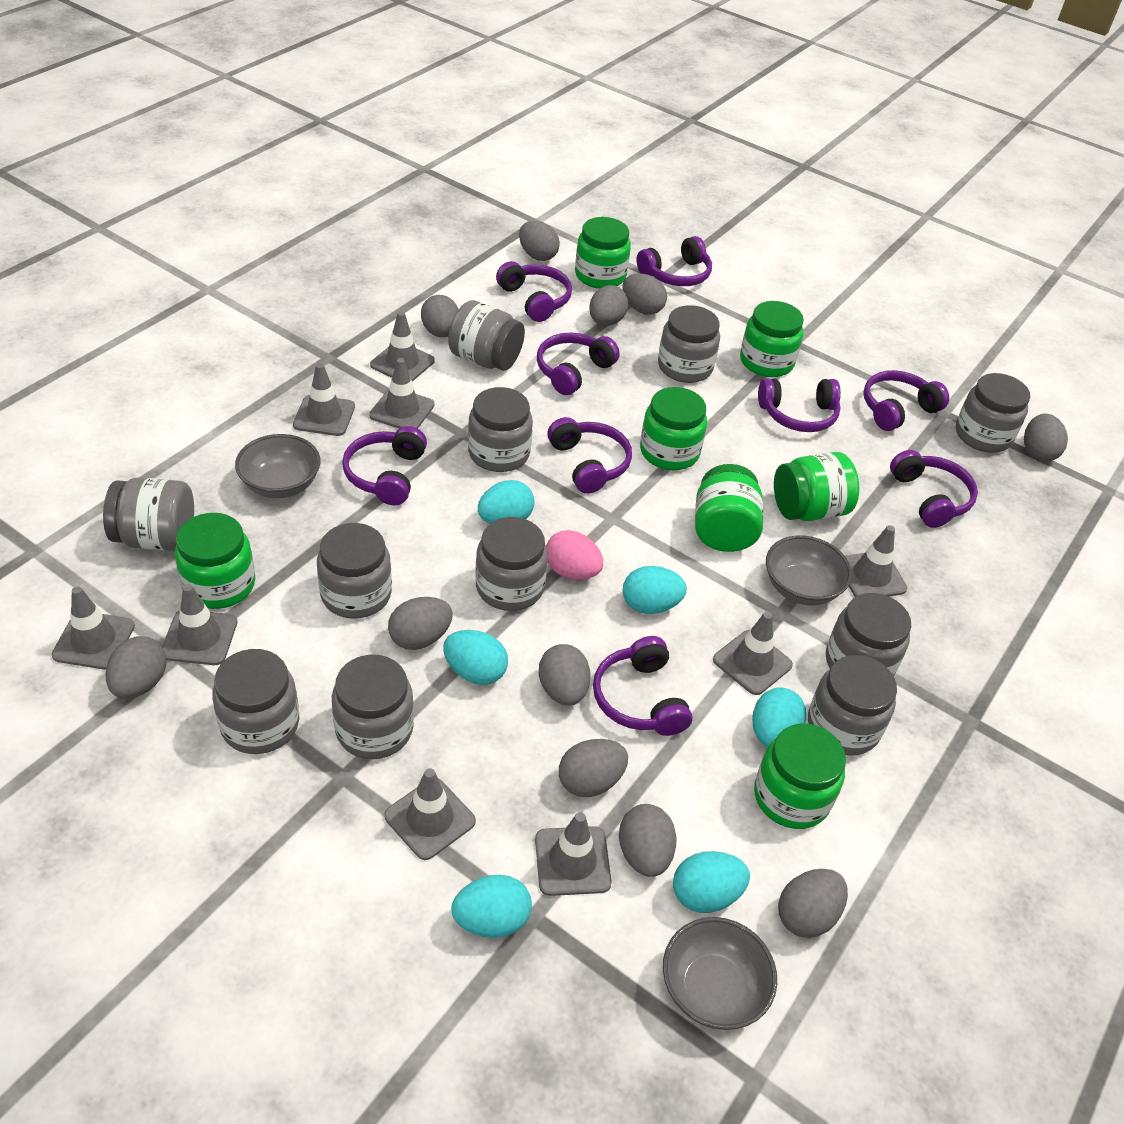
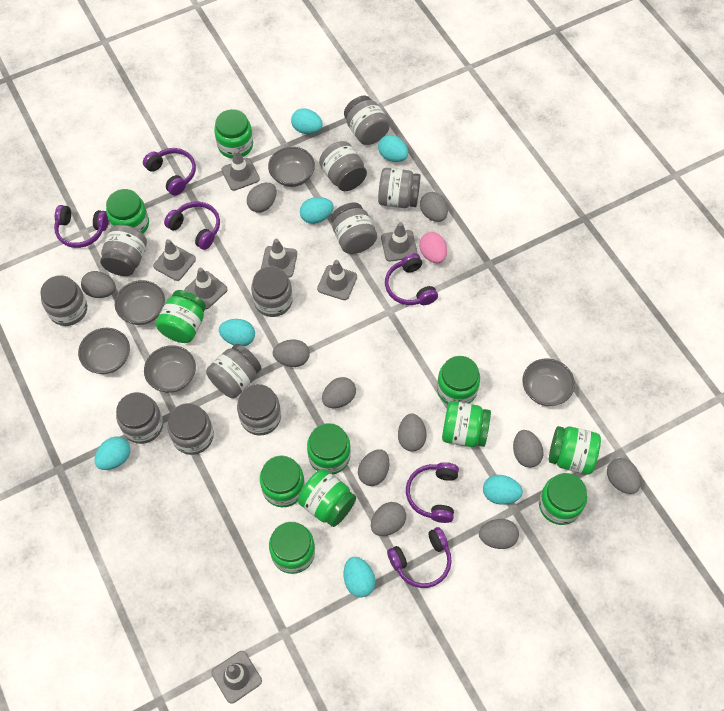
green jar: 7 -> 11
grey bowl: 3 -> 5
grey traffic cone: 9 -> 7
purple headphones: 9 -> 6
turquoise egg: 6 -> 7

